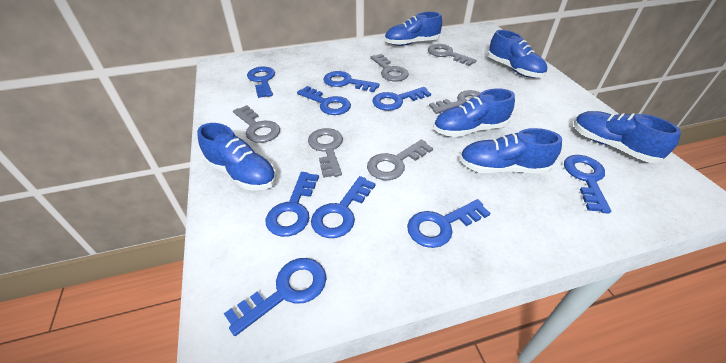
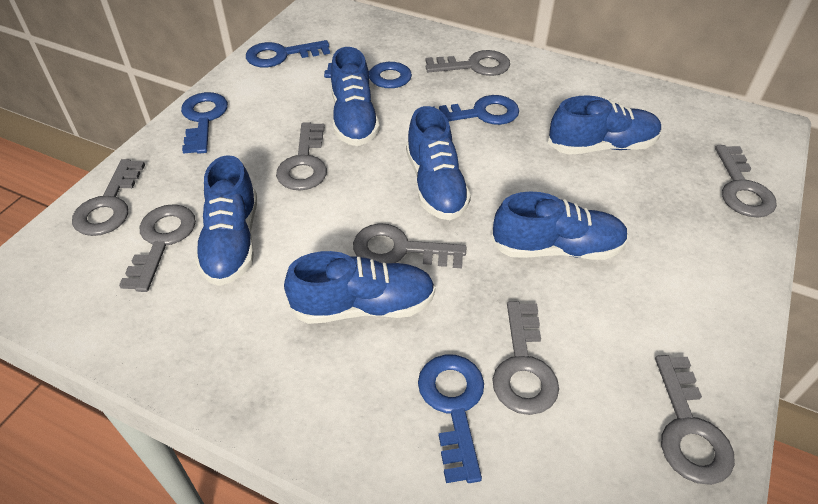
blue key: 9 -> 5
grey key: 6 -> 8

